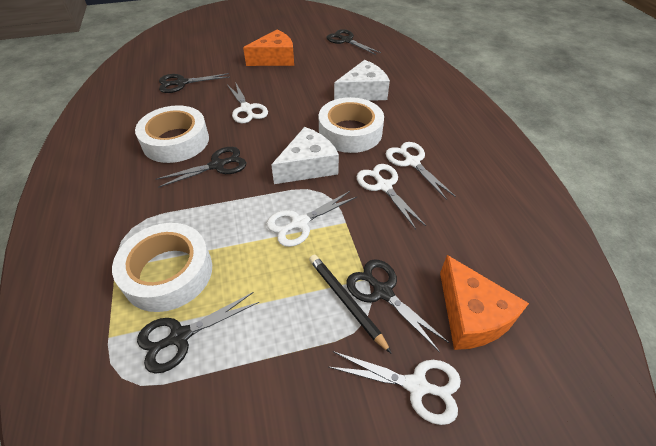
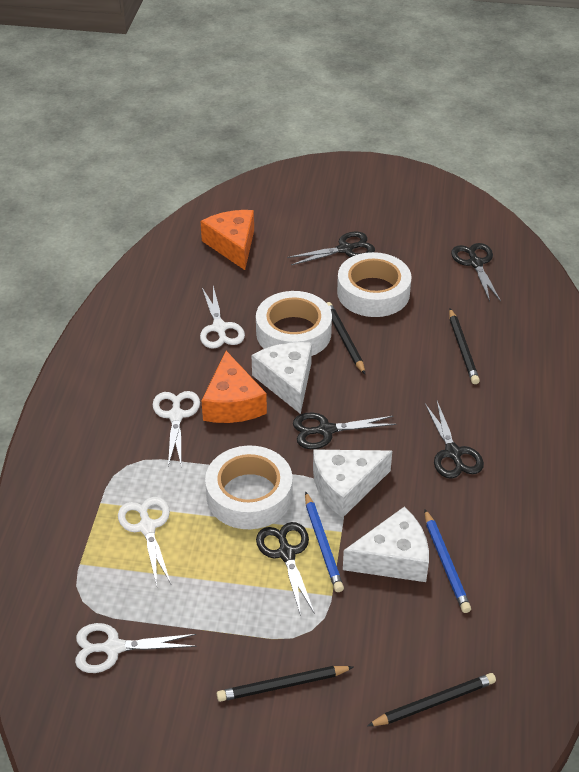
black pencil: 1 -> 4
blue pencil: 0 -> 2
white cheese: 2 -> 3
white scissors: 5 -> 4

